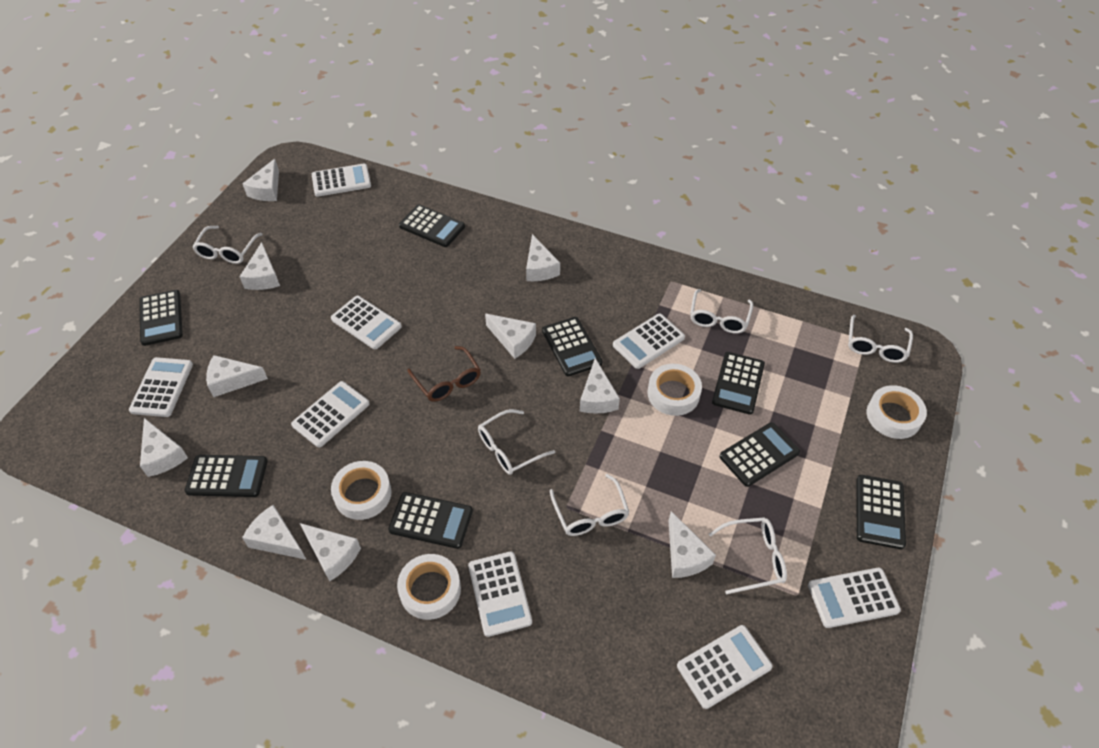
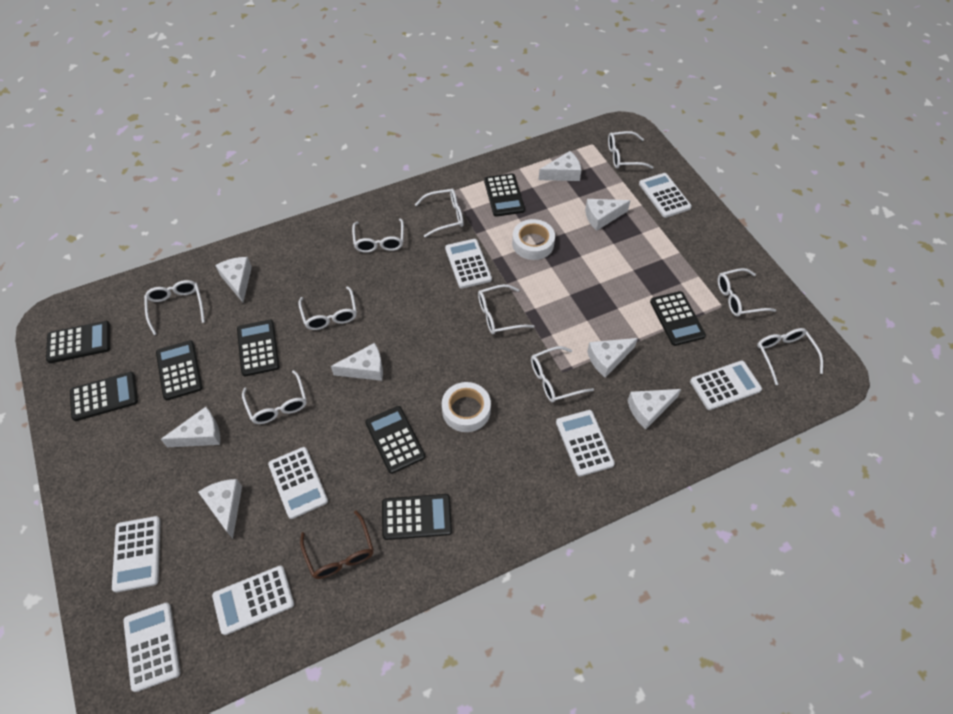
white cheese: 10 -> 8
white glasses: 6 -> 10
white tape: 4 -> 2

